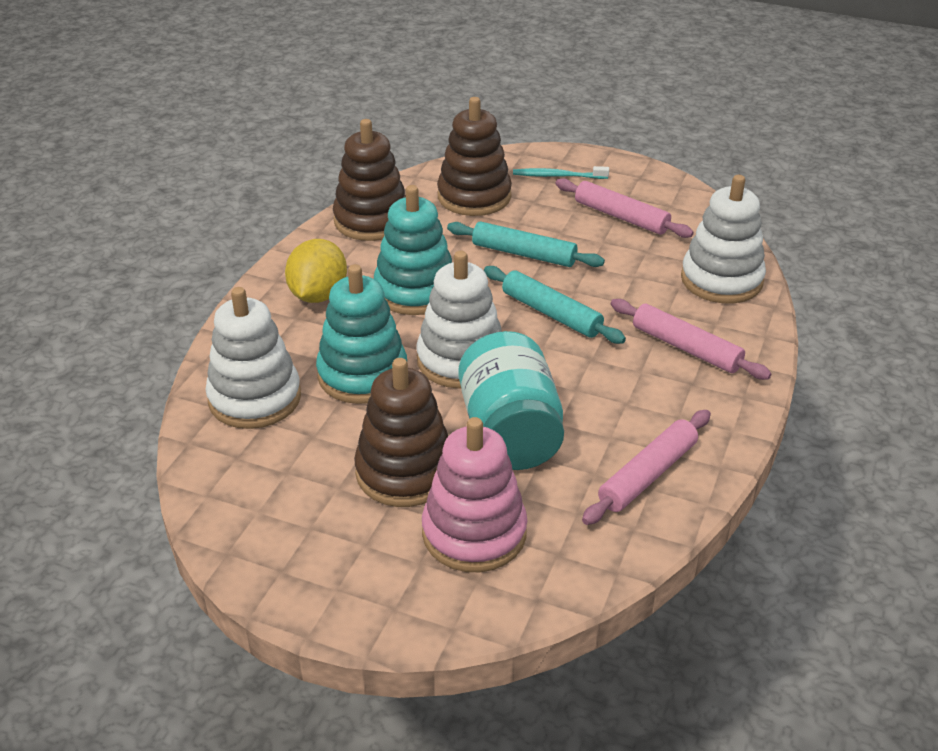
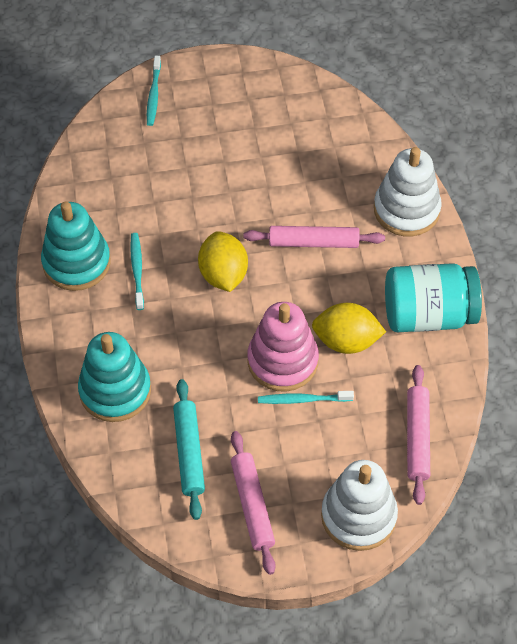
brown stacking toy: 3 -> 0
turquoise rolling pin: 2 -> 1
turquoise toothbrush: 1 -> 3
white stacking toy: 3 -> 2
yellow lemon: 1 -> 2

